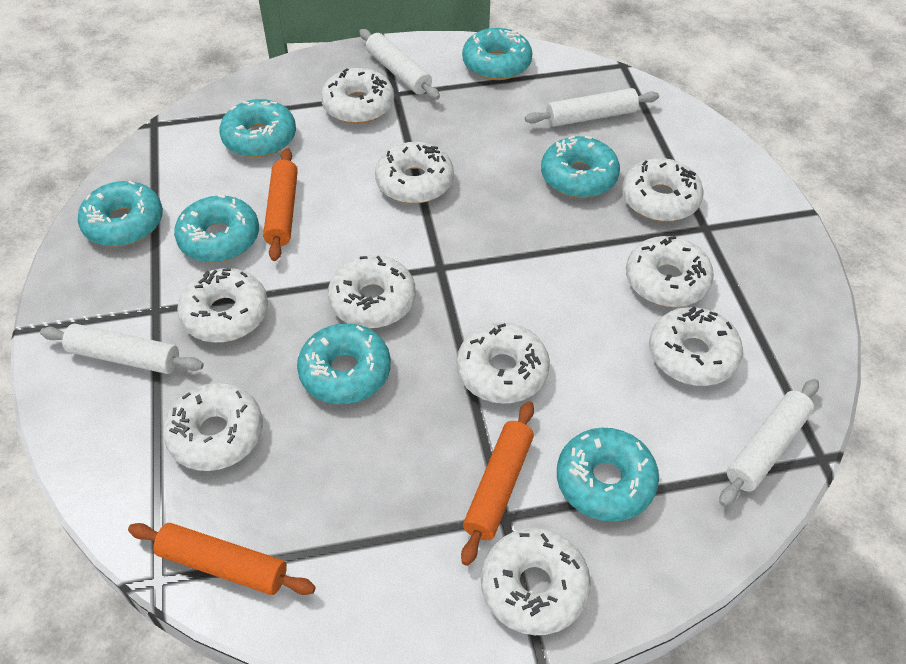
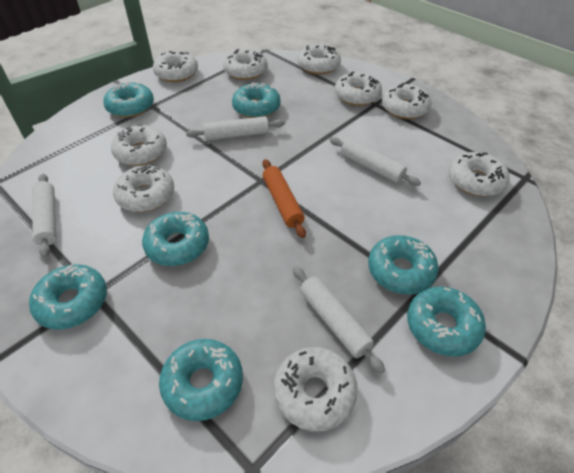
orange rolling pin: 3 -> 1
white donut: 10 -> 9

